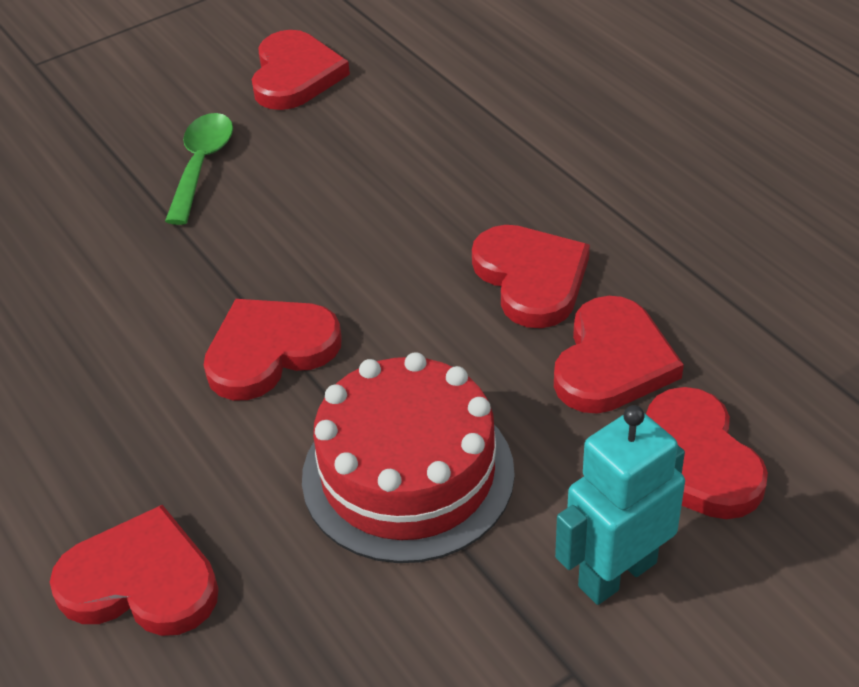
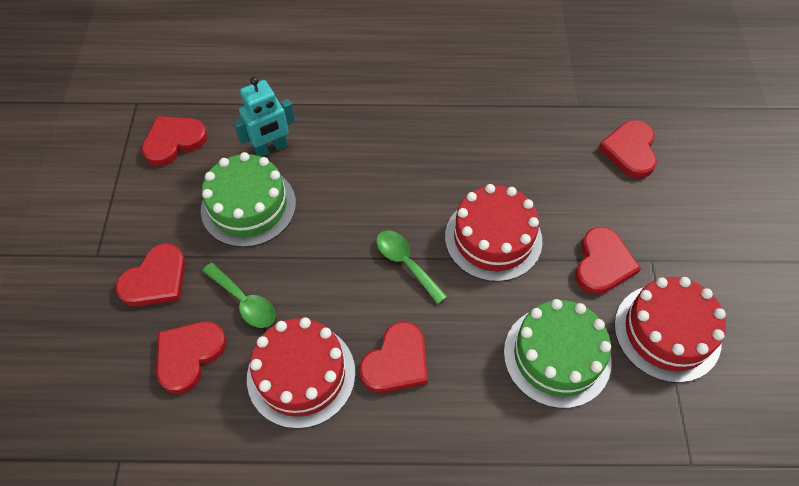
green cake: 0 -> 2
green spoon: 1 -> 2
red cake: 1 -> 3

